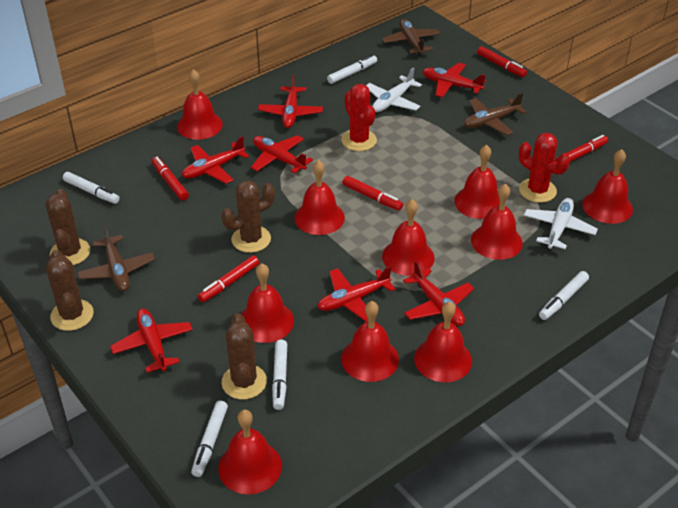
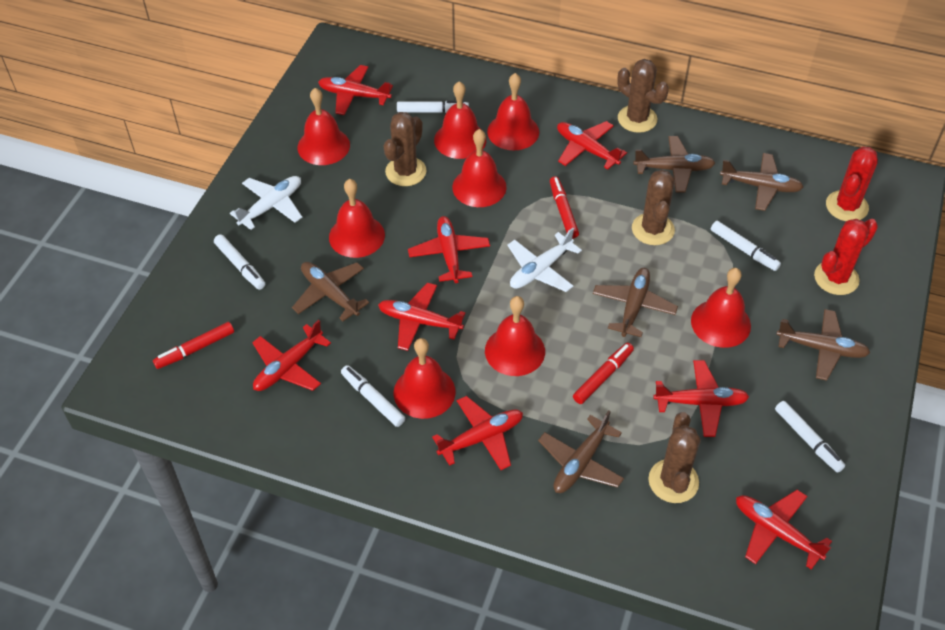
brown plane: 3 -> 6
red bell: 10 -> 8
red marker: 5 -> 3
red plane: 7 -> 8

